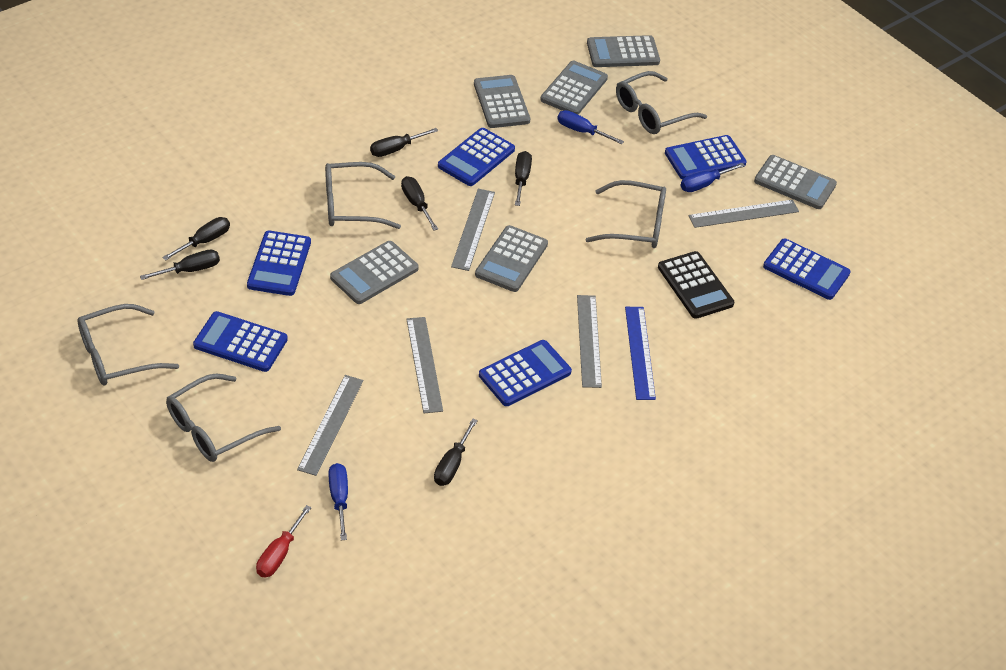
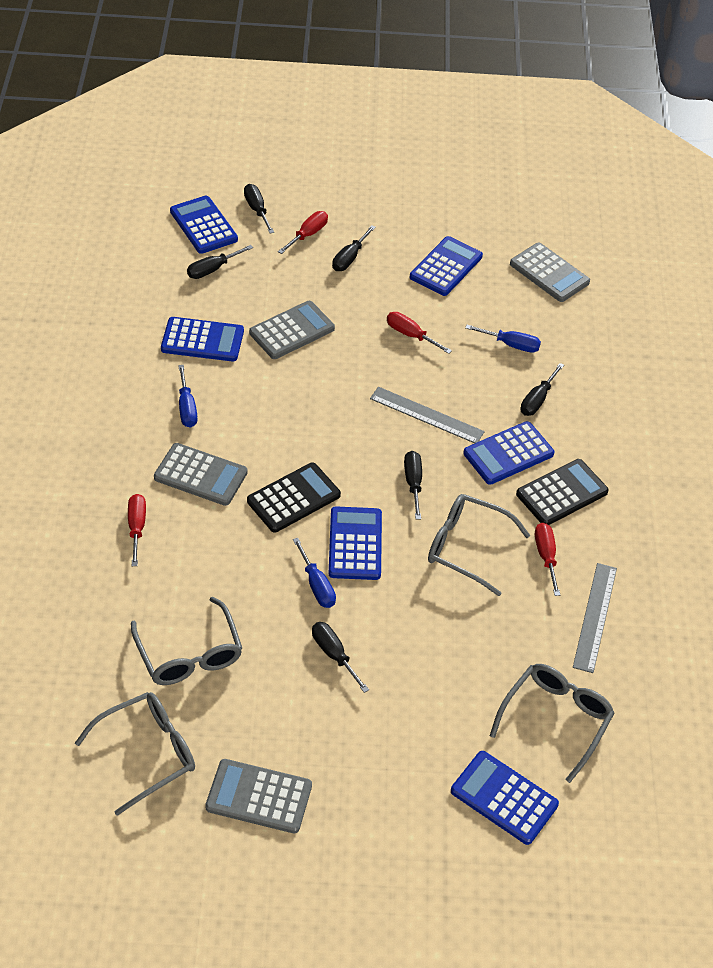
black calculator: 1 -> 2
blue ruler: 1 -> 0
grey calculator: 6 -> 4
grey glasses: 5 -> 4
grey ruler: 5 -> 2
red screwdriver: 1 -> 4

